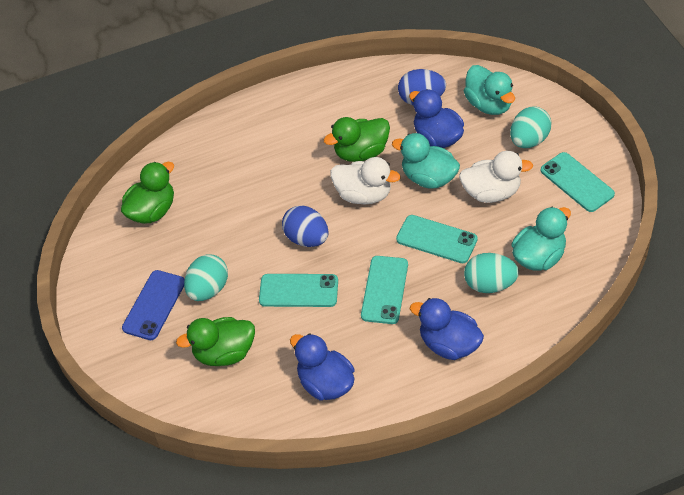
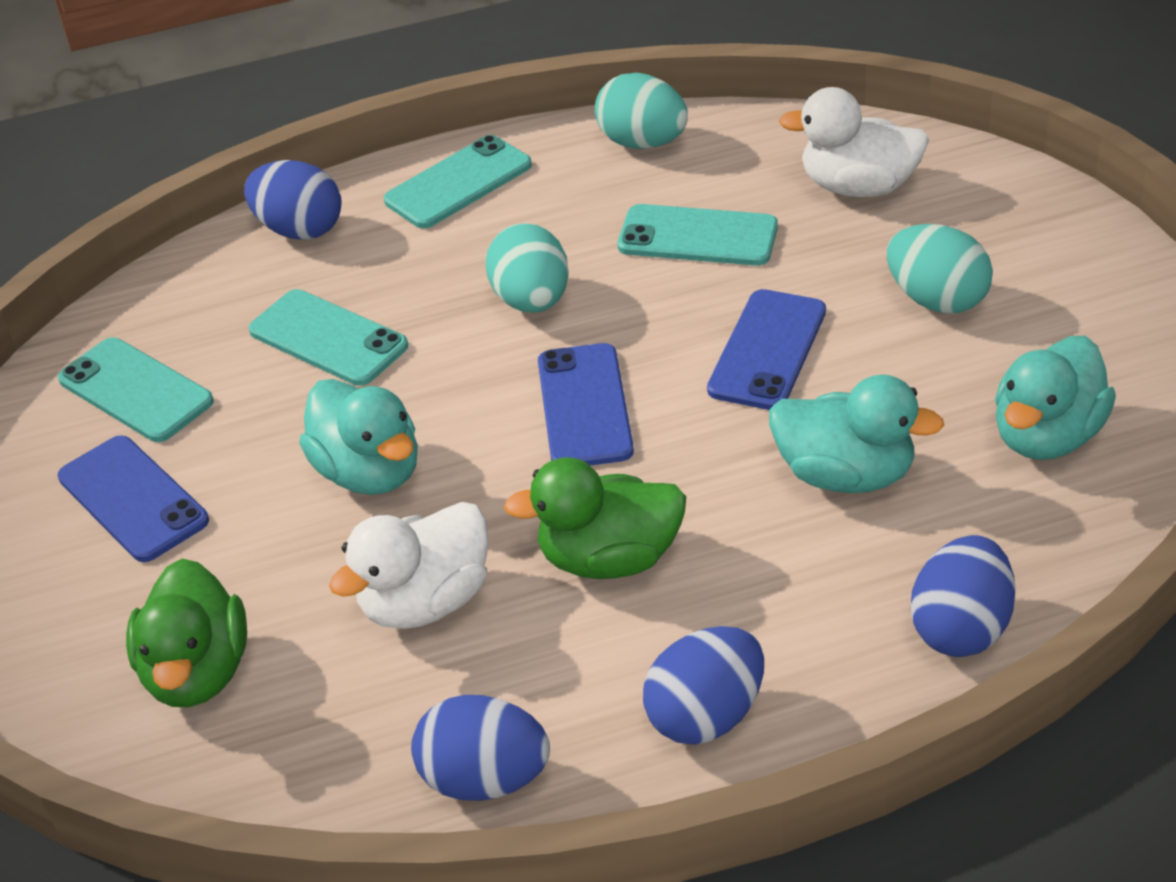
blue duck: 3 -> 0
blue egg: 2 -> 4
blue phone: 1 -> 3
green duck: 3 -> 2

